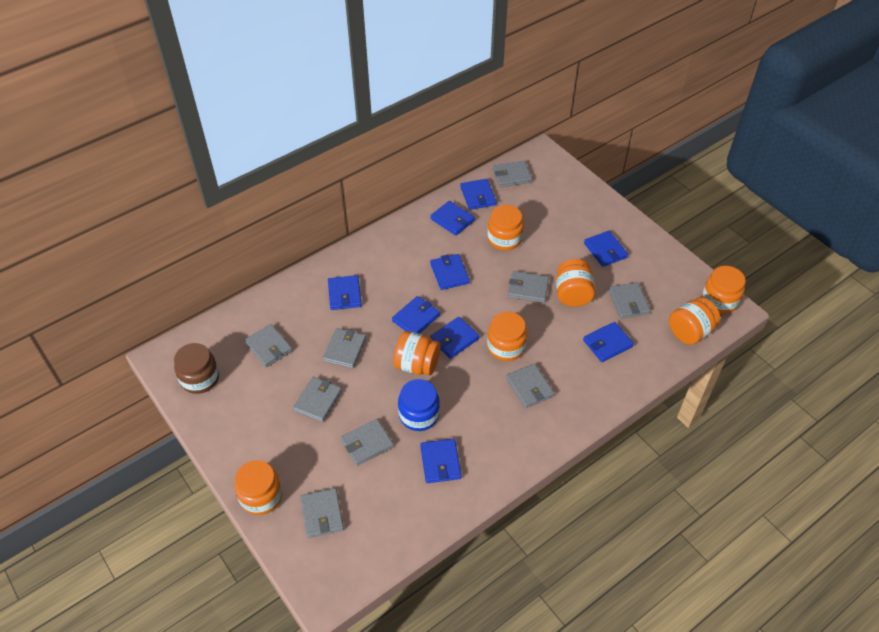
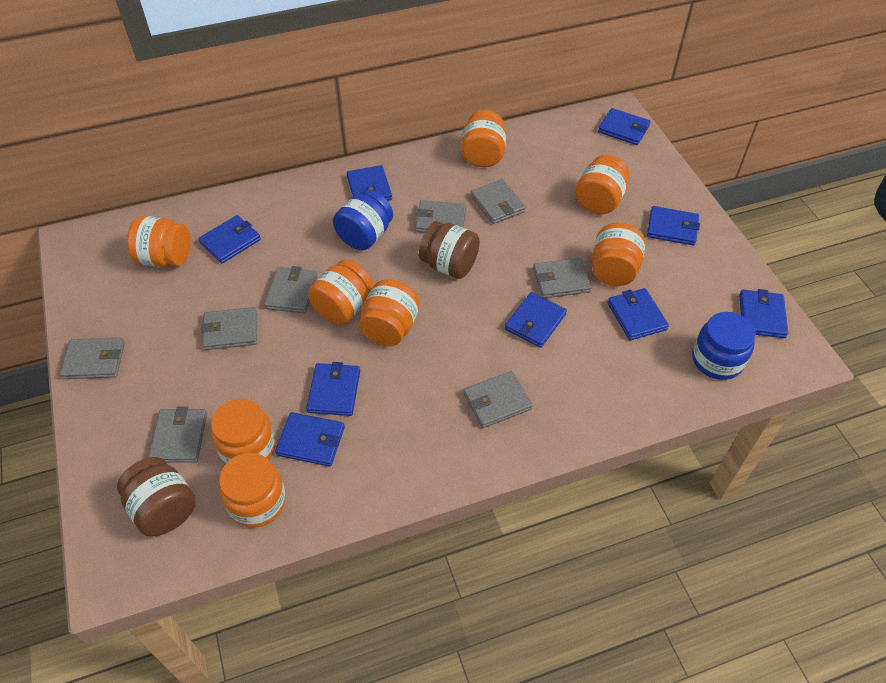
blue jar: 1 -> 2
brown jar: 1 -> 2
grey wallet: 9 -> 8
orange jar: 7 -> 8

